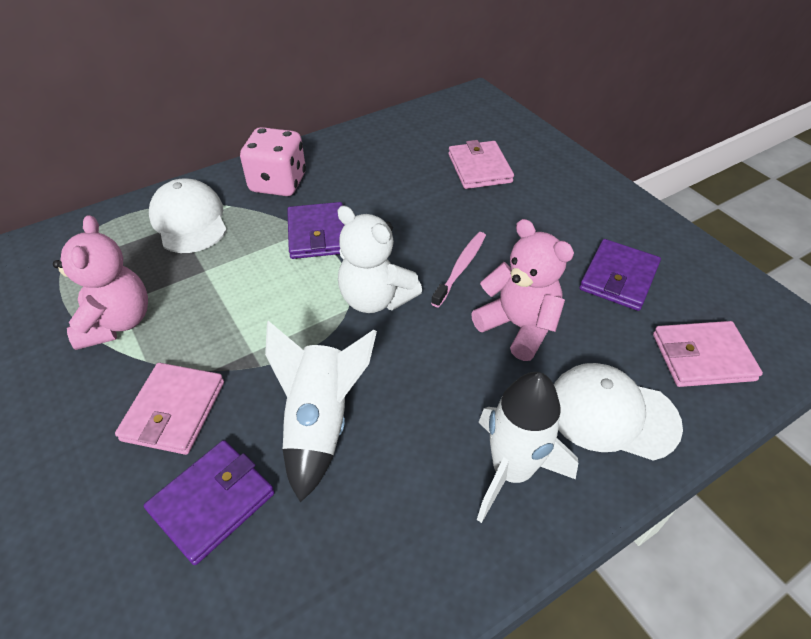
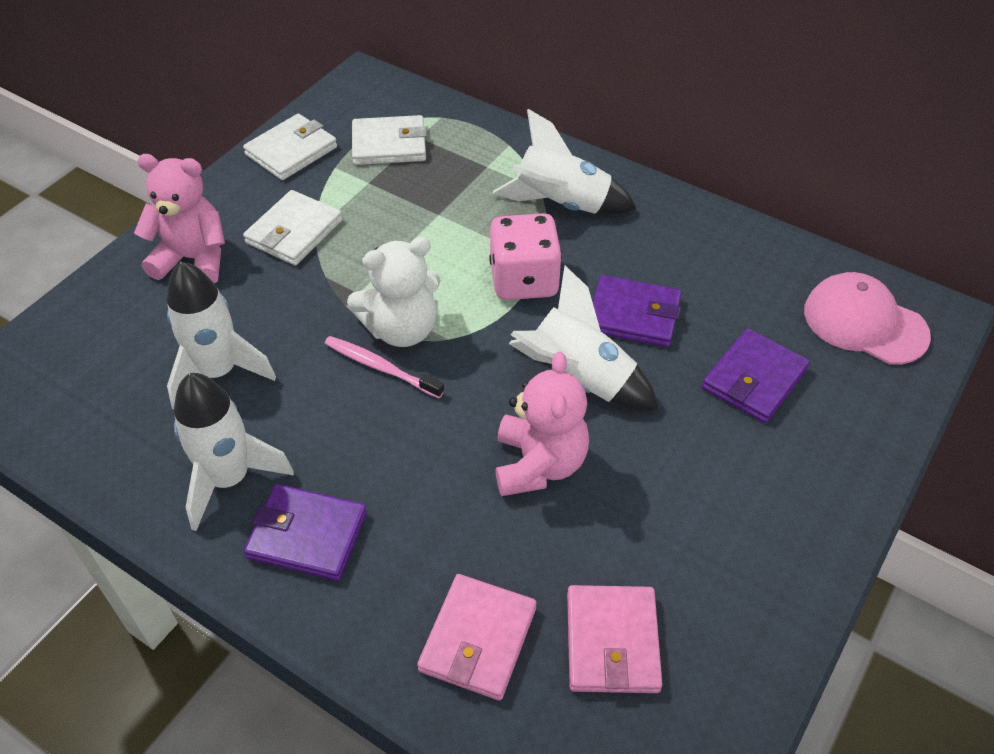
pink cap: 0 -> 1
pink wallet: 3 -> 2
white cap: 2 -> 0
white rocket: 2 -> 4
white wallet: 0 -> 3

